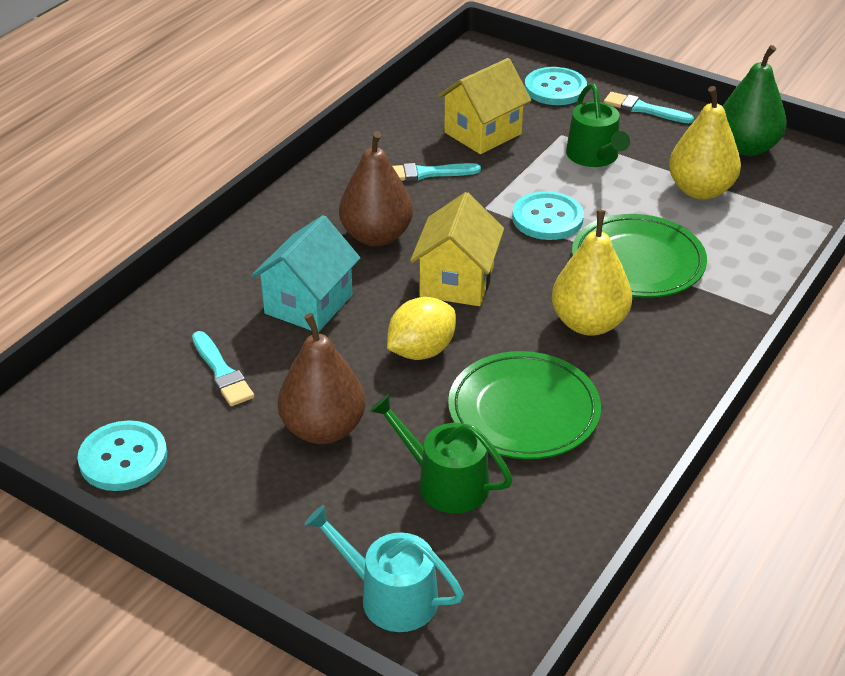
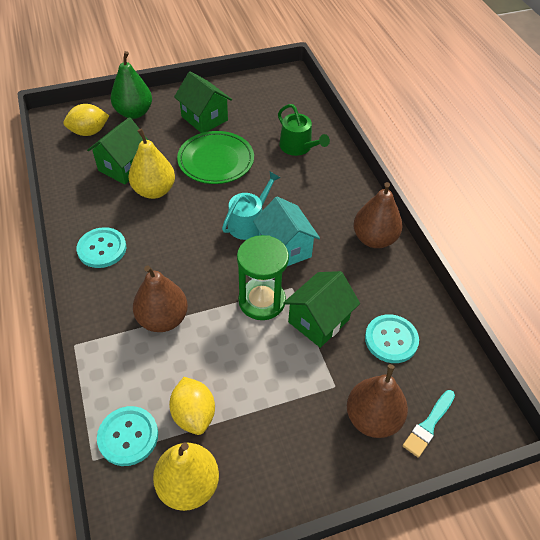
brown pear: 2 -> 3
green hourglass: 0 -> 1
green house: 0 -> 3
green plate: 2 -> 1
green watering can: 2 -> 1
turquoise brush: 3 -> 1
yellow house: 2 -> 0
yellow lemon: 1 -> 2

